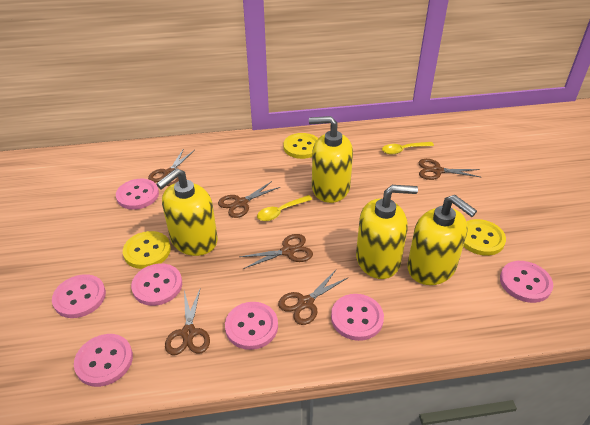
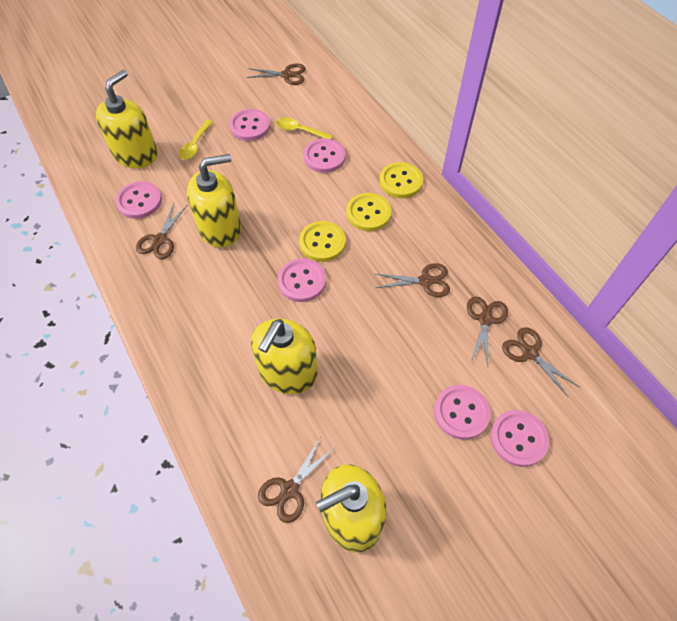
pink button: 7 -> 6

